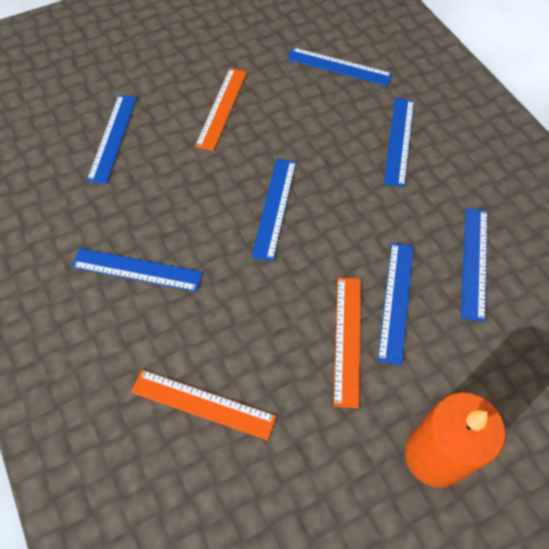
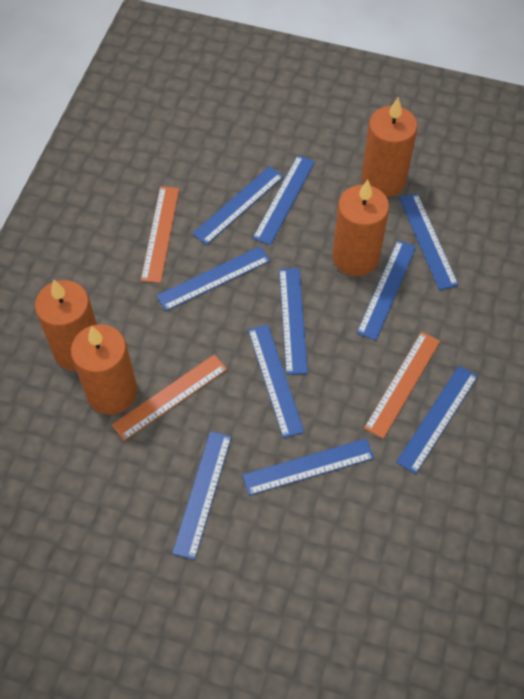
blue ruler: 7 -> 10
orange candle: 1 -> 4

